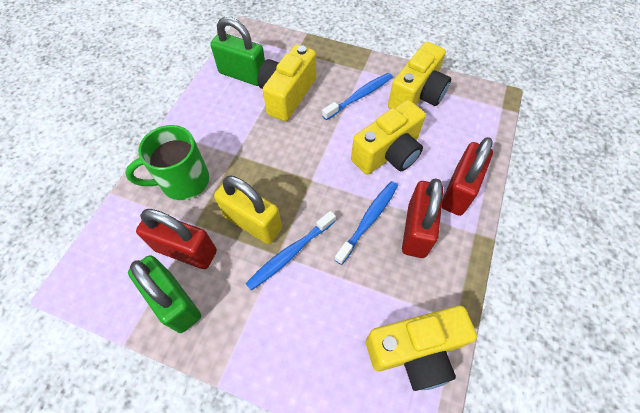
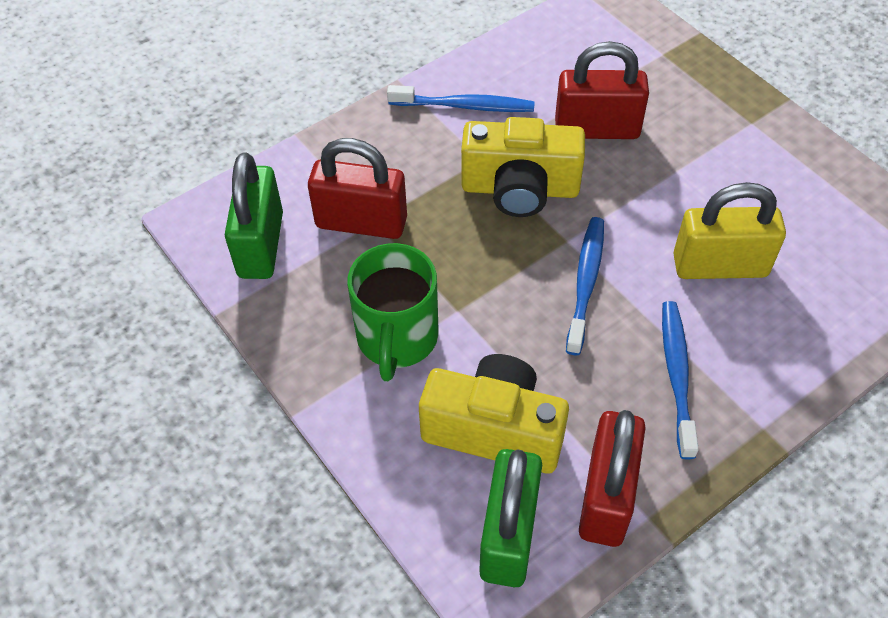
yellow camera: 4 -> 2

